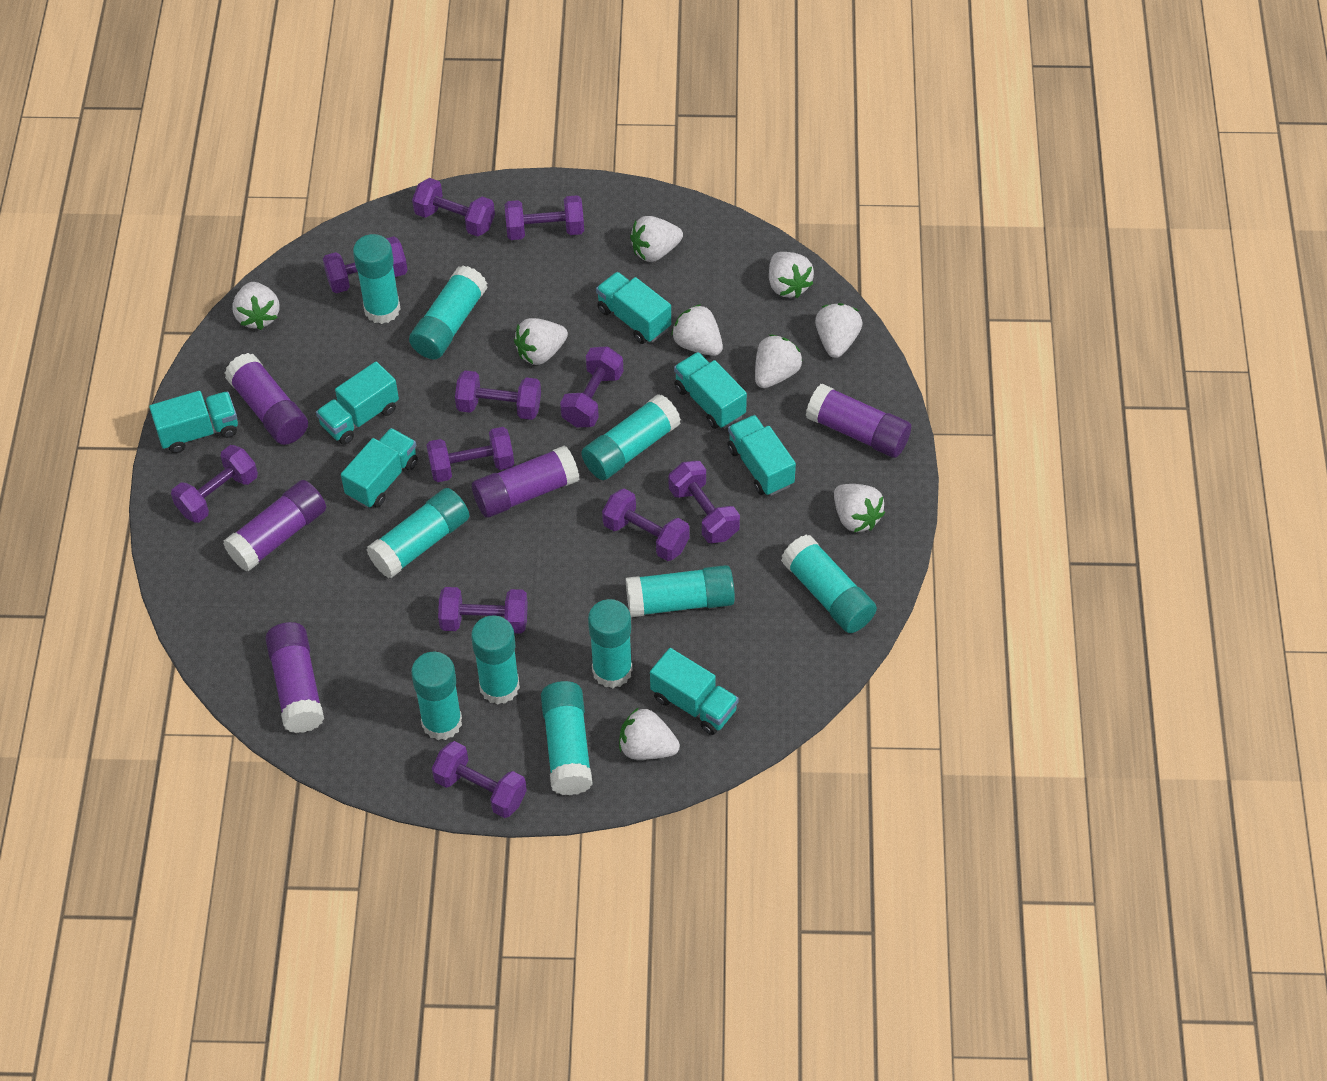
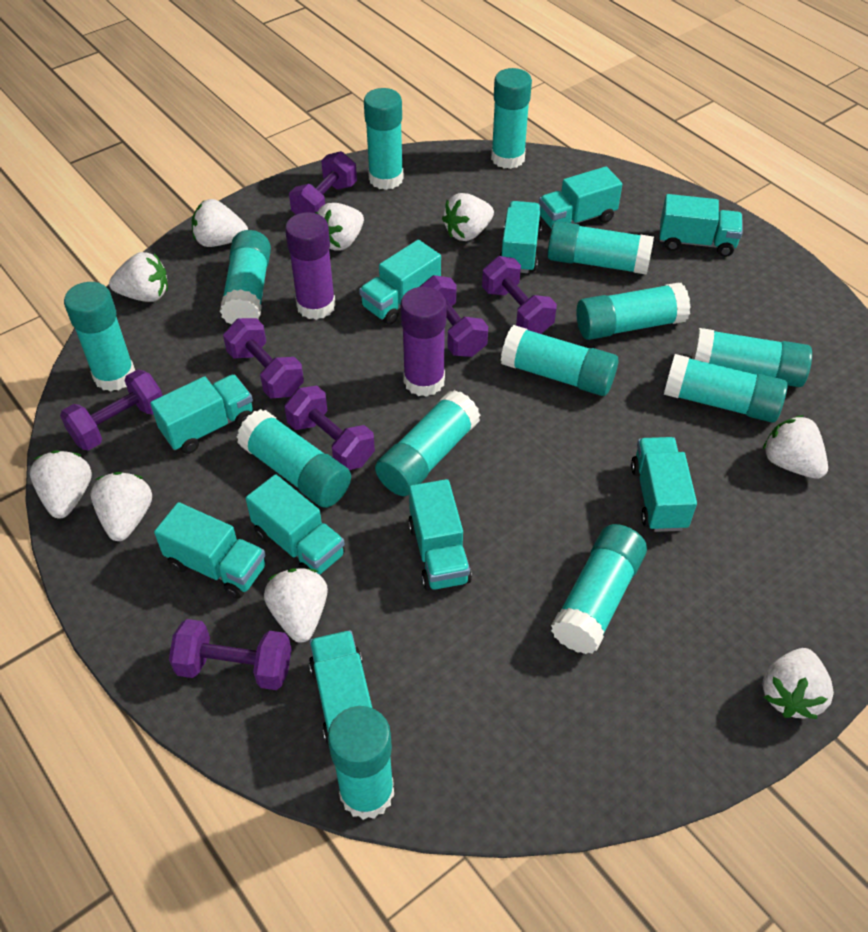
purple dumbbell: 11 -> 7
purple glue stick: 5 -> 2
turquoise glue stick: 10 -> 13
turquoise truck: 7 -> 10

